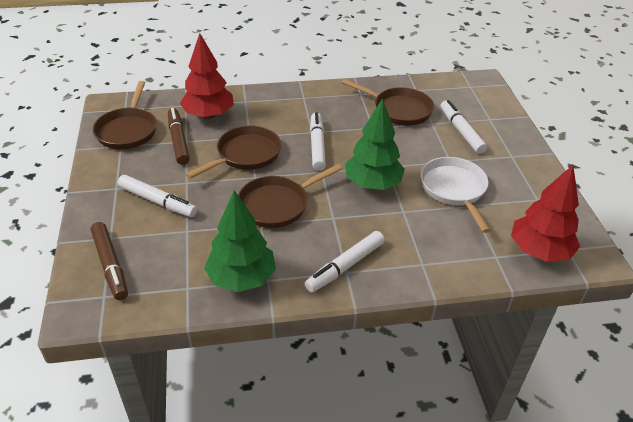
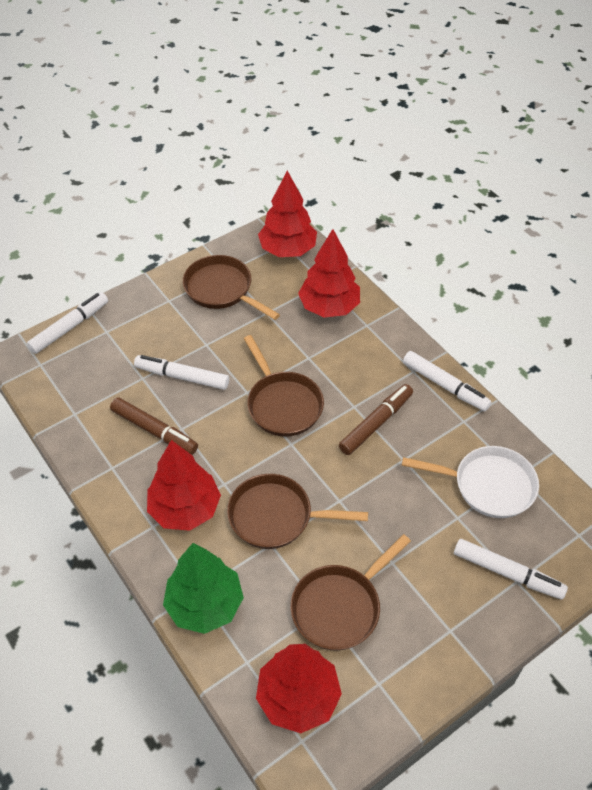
green tree: 2 -> 1
red tree: 2 -> 4

